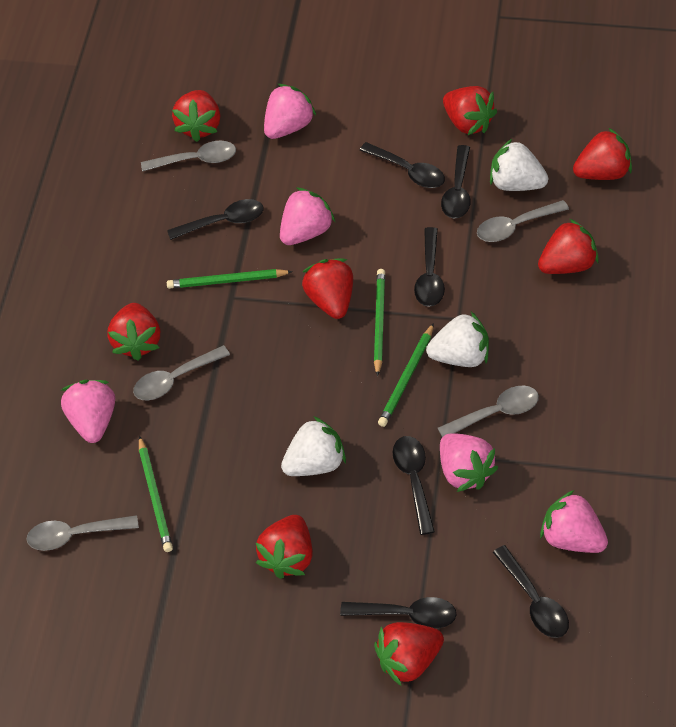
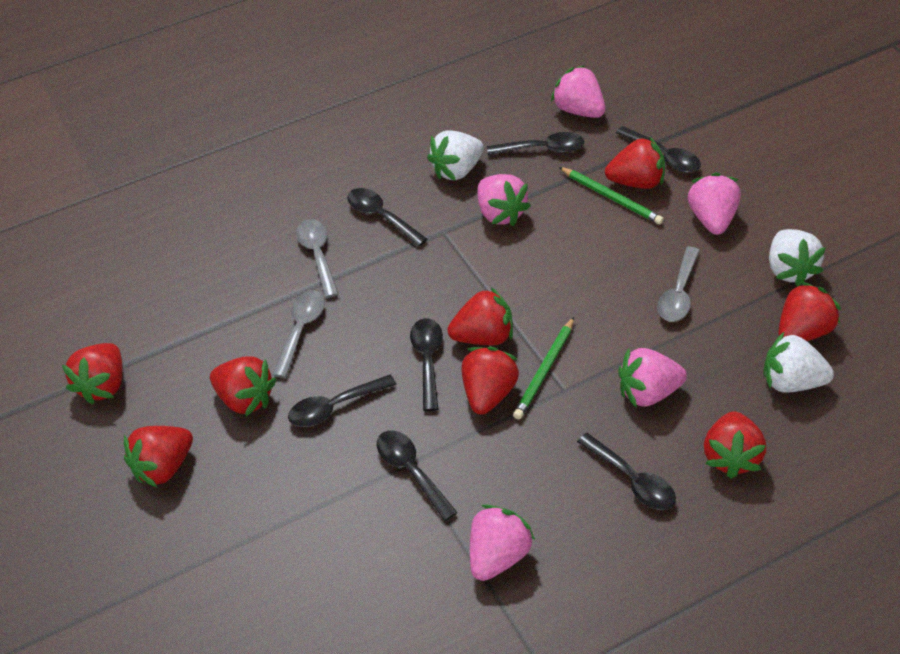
green pencil: 4 -> 2
grey spoon: 5 -> 3

